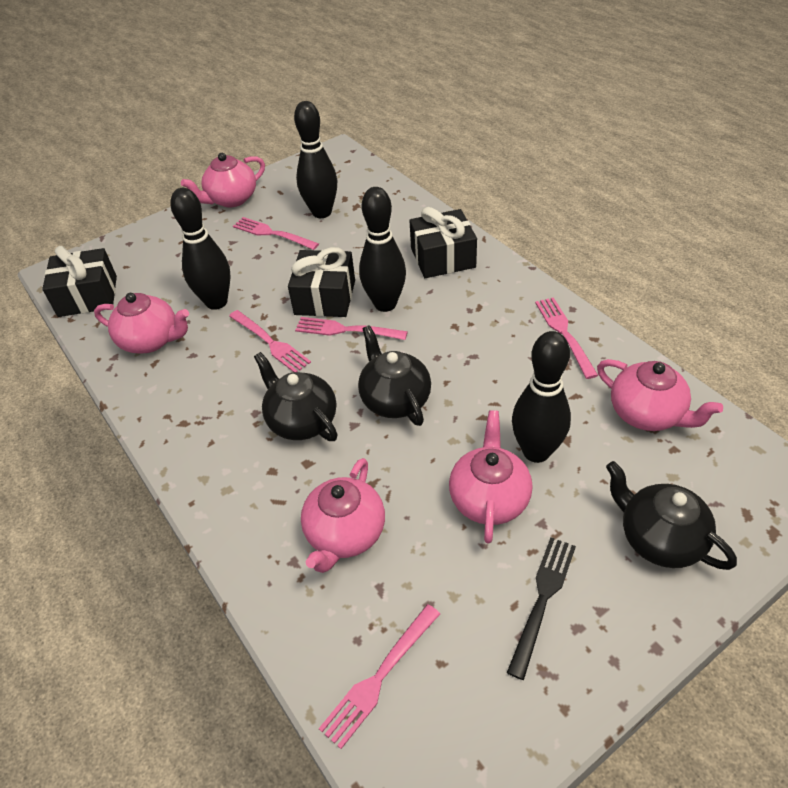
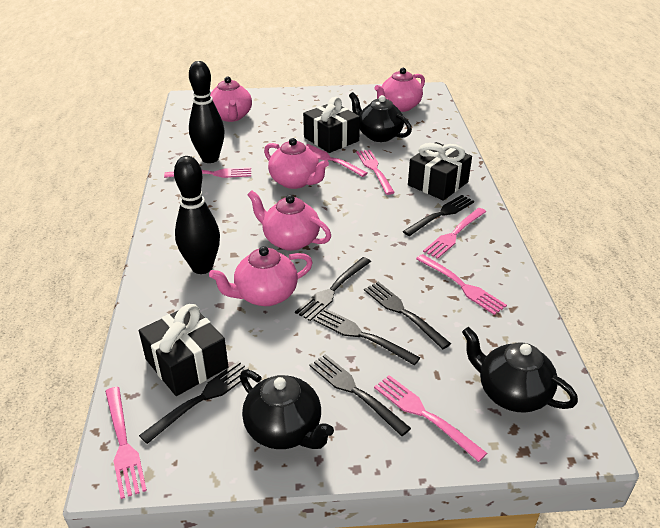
black bowling pin: 4 -> 2
black fork: 1 -> 6
pink fork: 5 -> 7

